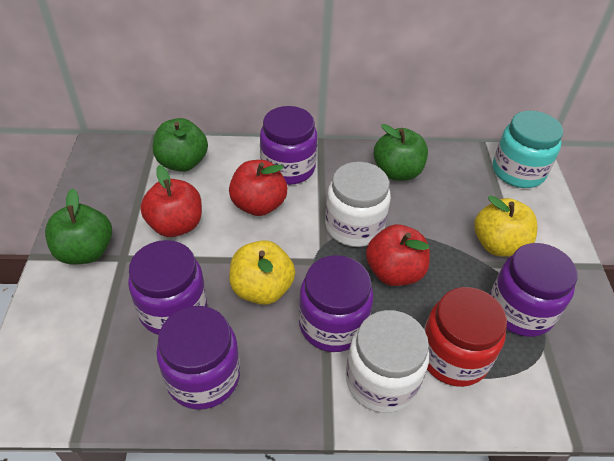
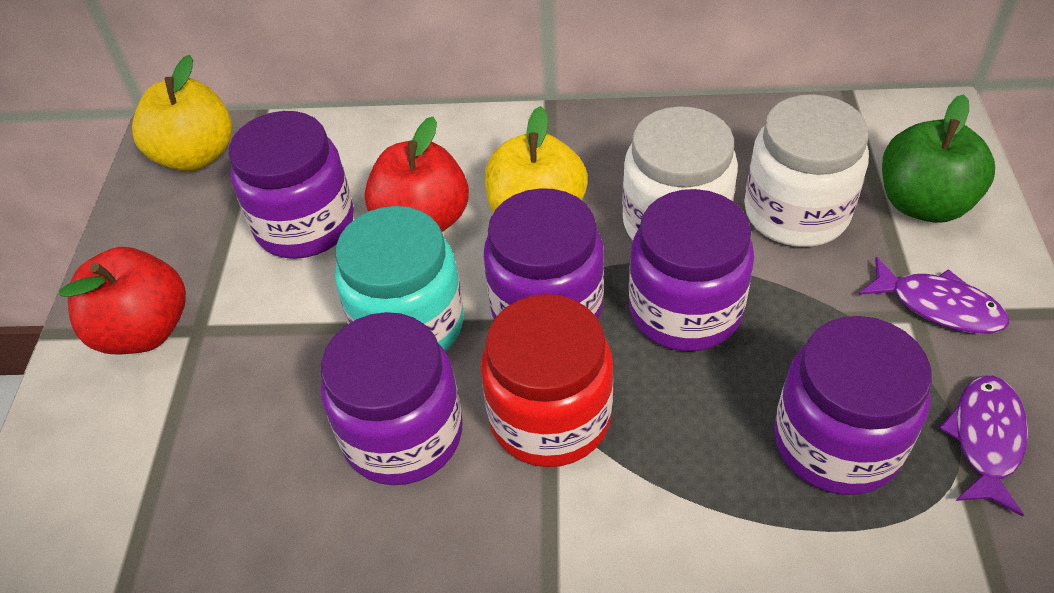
green apple: 3 -> 1
purple fish: 0 -> 2
red apple: 3 -> 2

